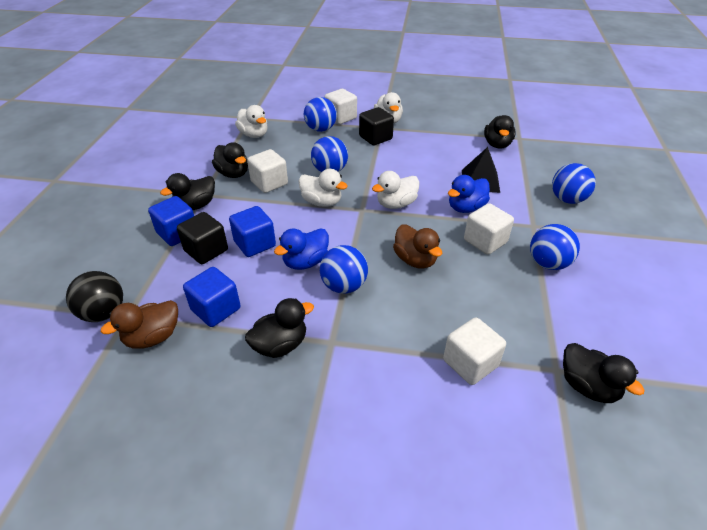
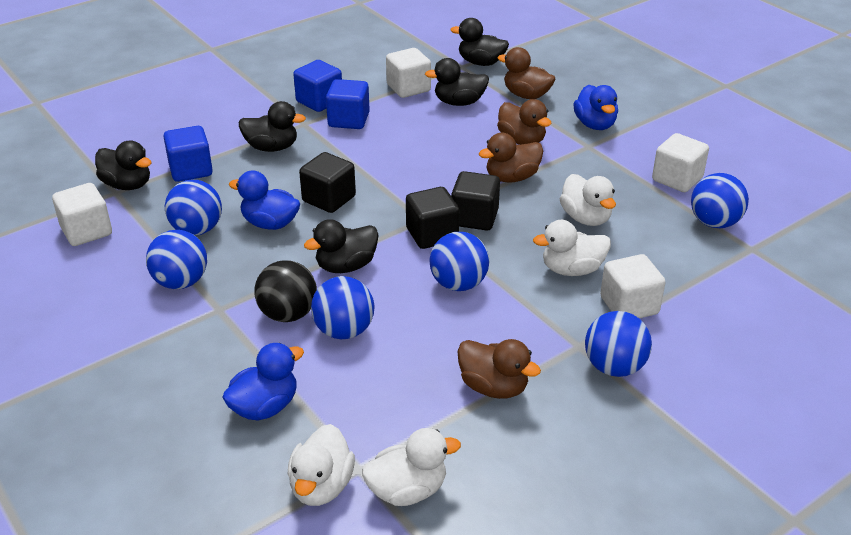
black cube: 2 -> 3
black pyramid: 1 -> 0
blue ball: 5 -> 6
blue duck: 2 -> 3
brown duck: 2 -> 4

